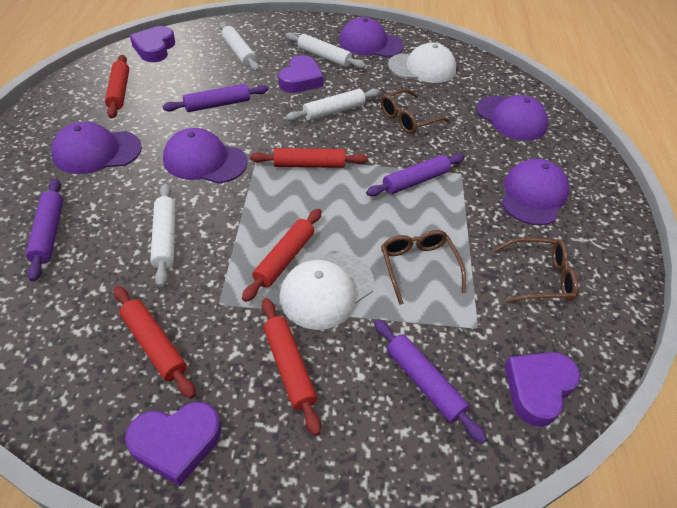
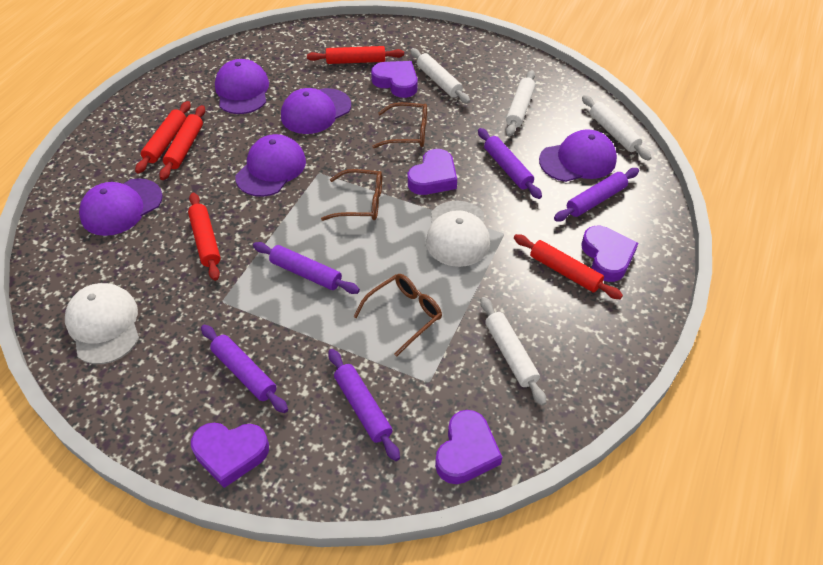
purple heart: 4 -> 5
purple rolling pin: 4 -> 5

